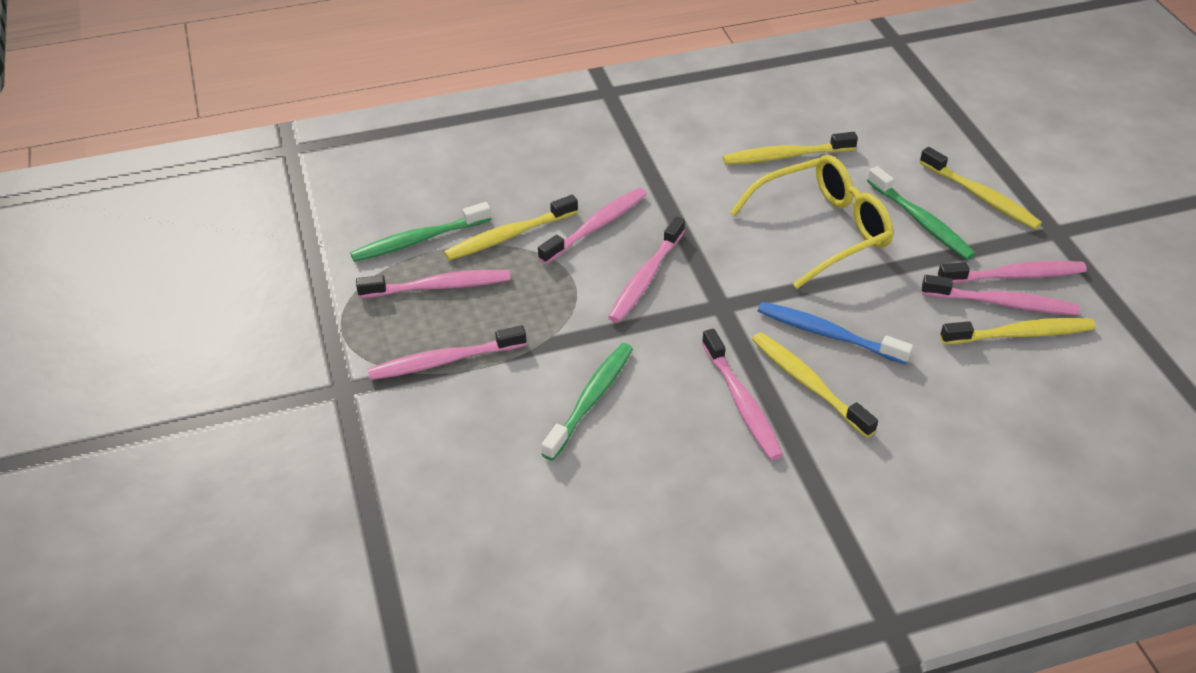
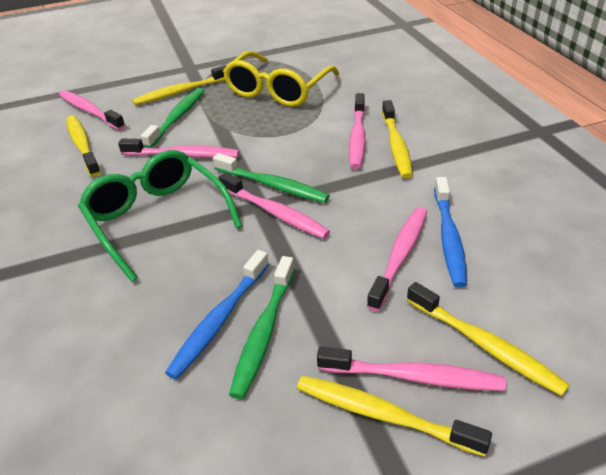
blue toothbrush: 1 -> 2
green glasses: 0 -> 1
pink toothbrush: 7 -> 6

